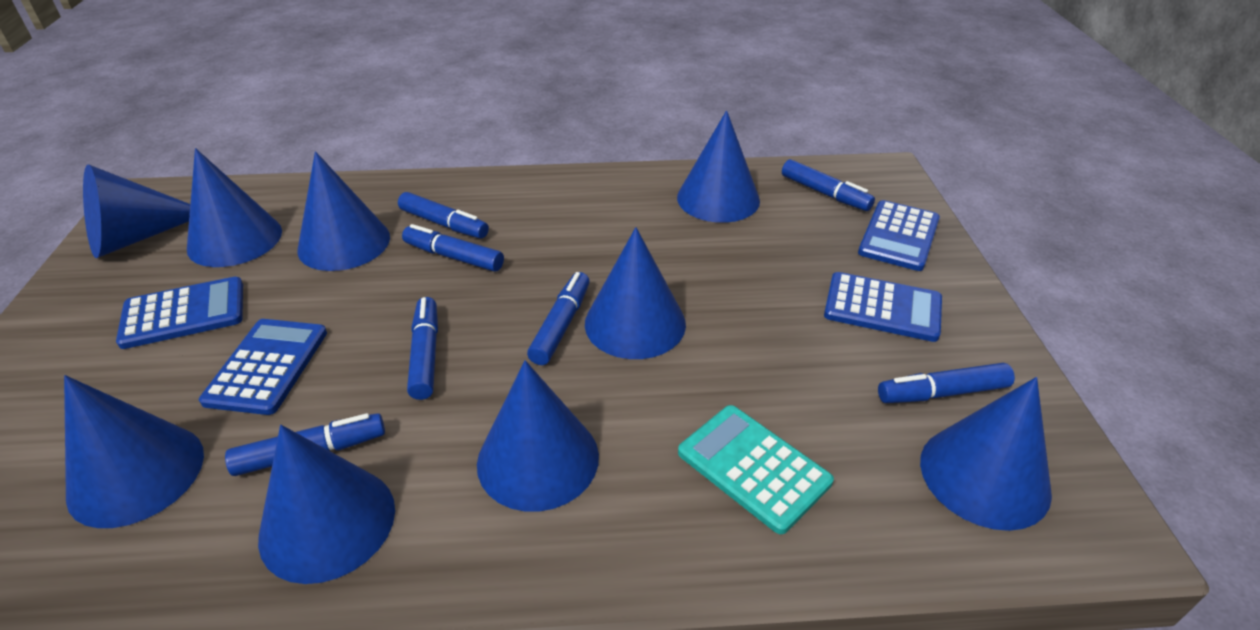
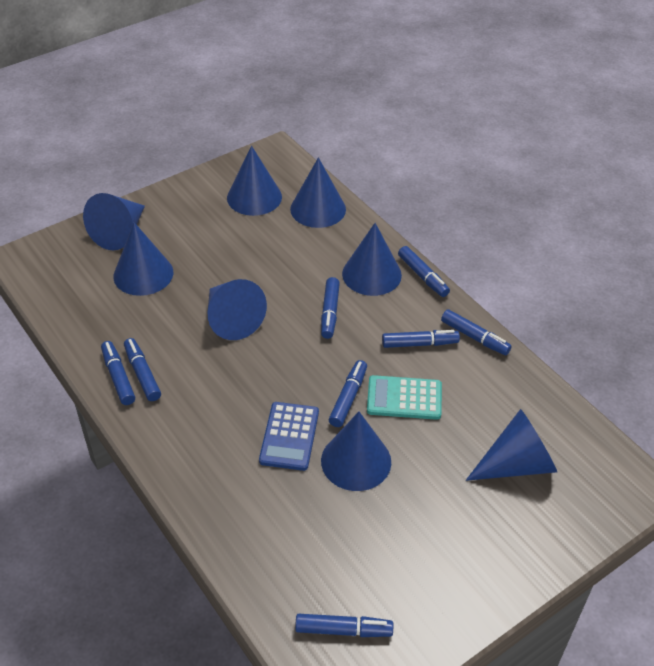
blue calculator: 4 -> 1
blue cone: 9 -> 8
blue marker: 7 -> 8

